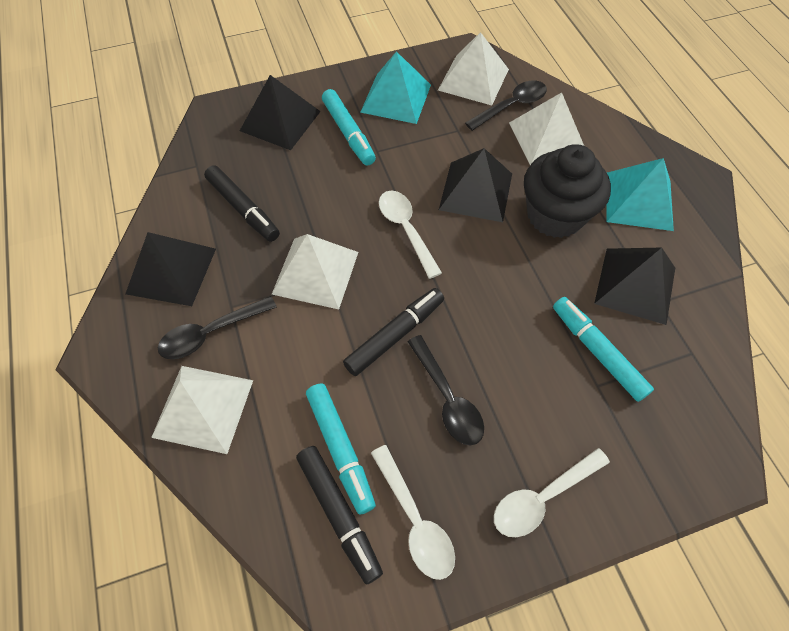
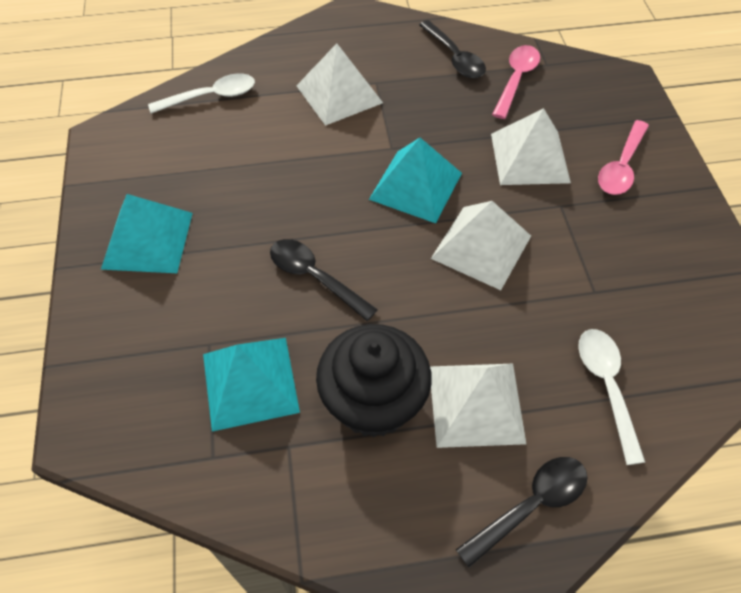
black marker: 3 -> 0
black pyramid: 4 -> 0
pink spoon: 0 -> 2
turquoise marker: 3 -> 0
turquoise pyramid: 2 -> 3
white spoon: 3 -> 2

